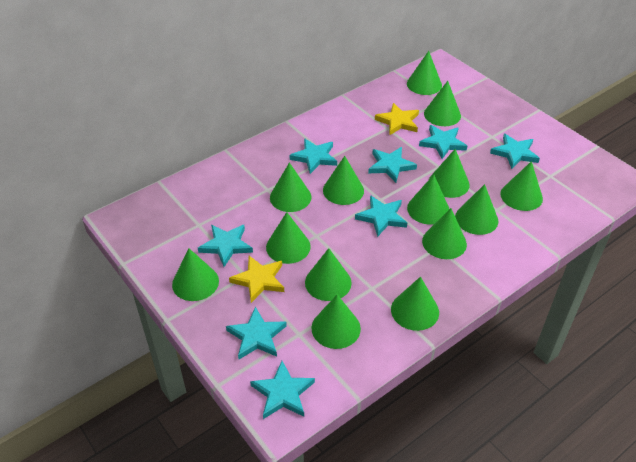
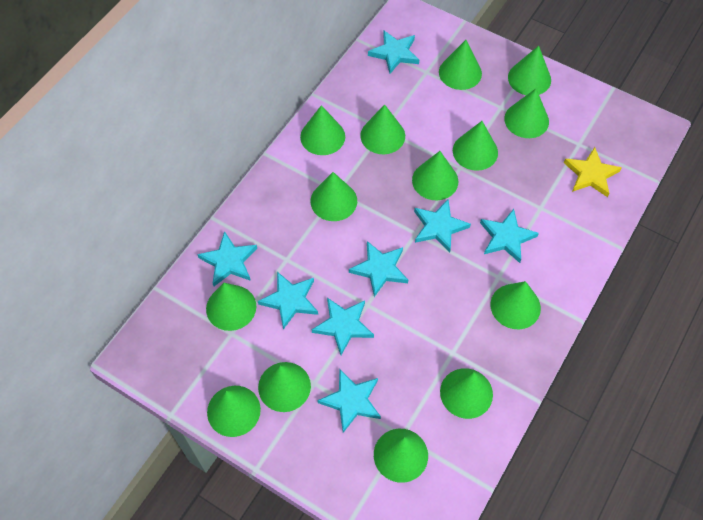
yellow star: 2 -> 1

